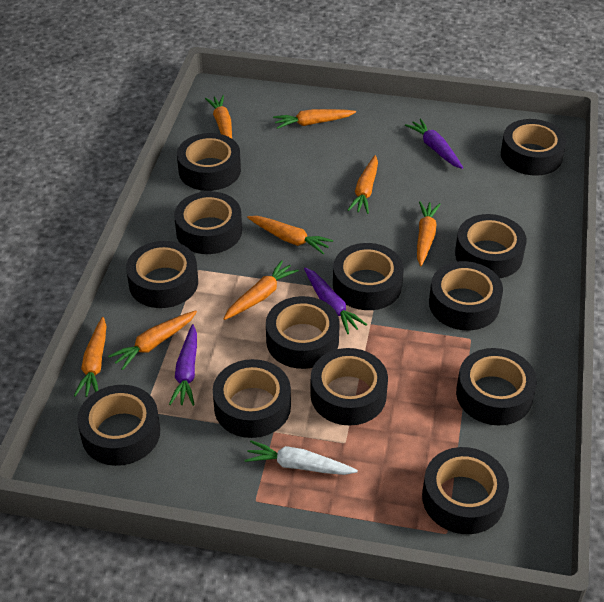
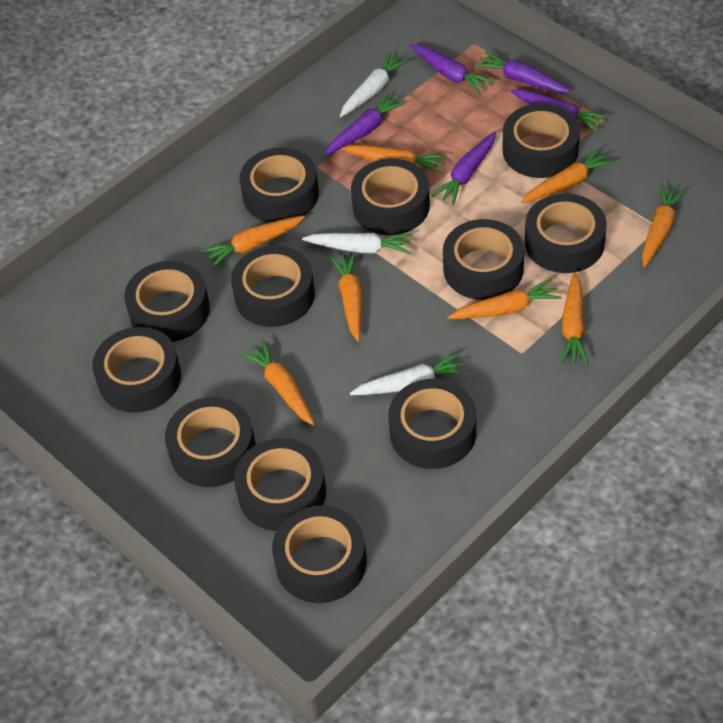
black tape: 13 -> 12
purple carrot: 3 -> 5
white carrot: 1 -> 3

